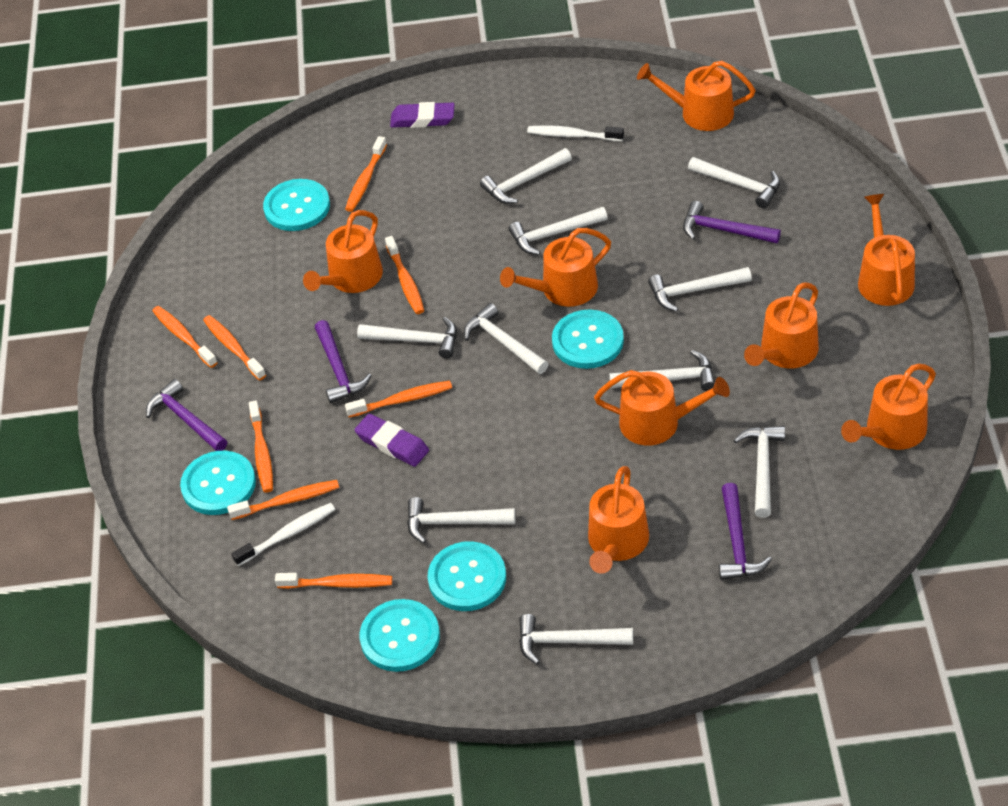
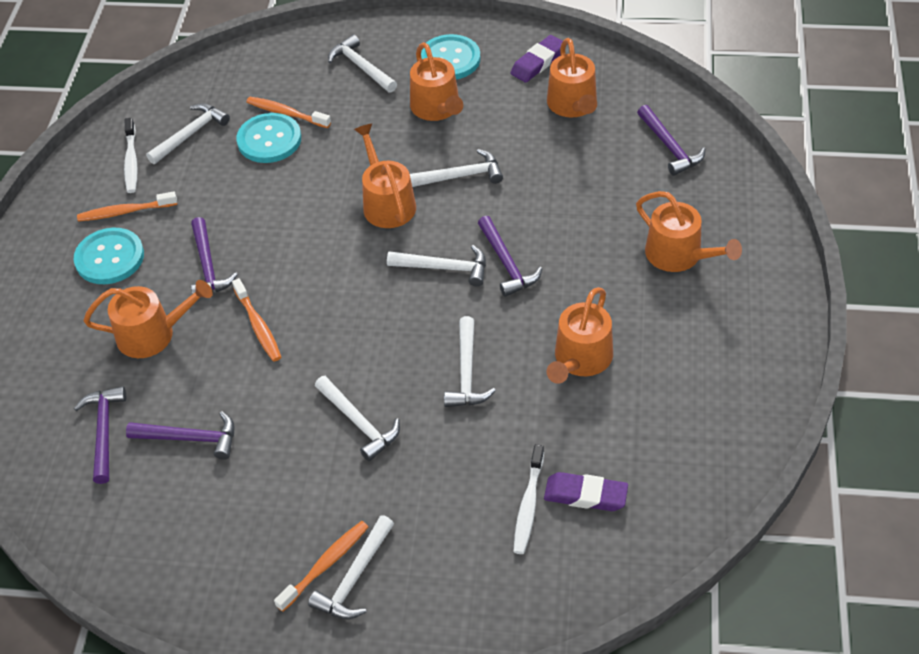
orange toothbrush: 8 -> 4
orange watering can: 8 -> 6
purple hammer: 4 -> 5
turquoise button: 5 -> 3
white hammer: 10 -> 7

